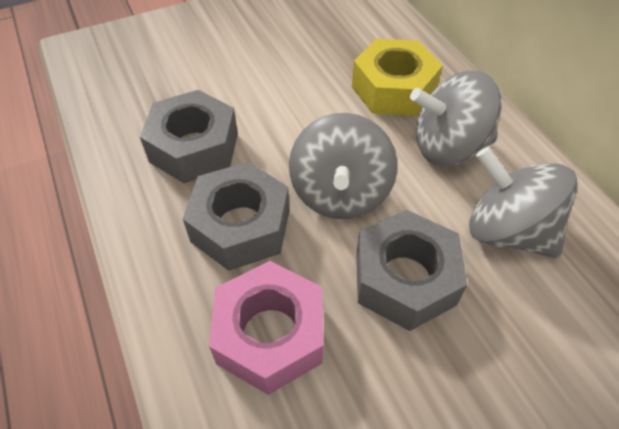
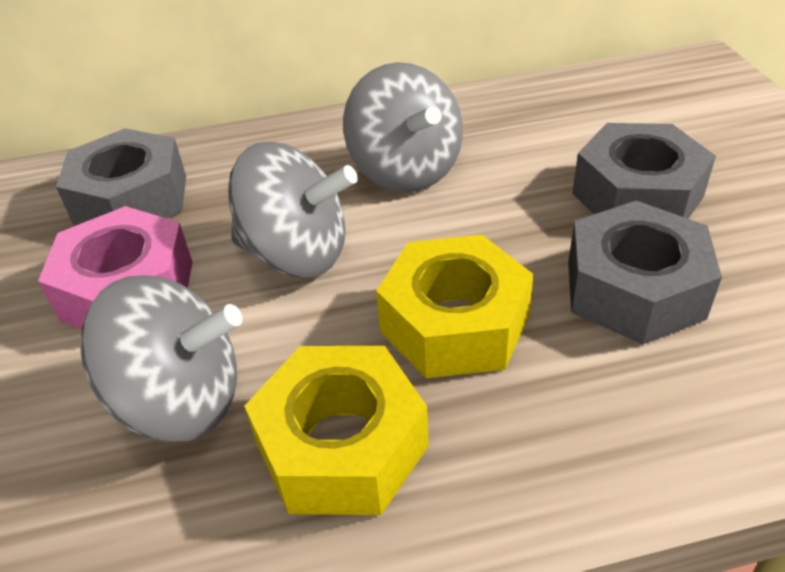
yellow nut: 1 -> 2

